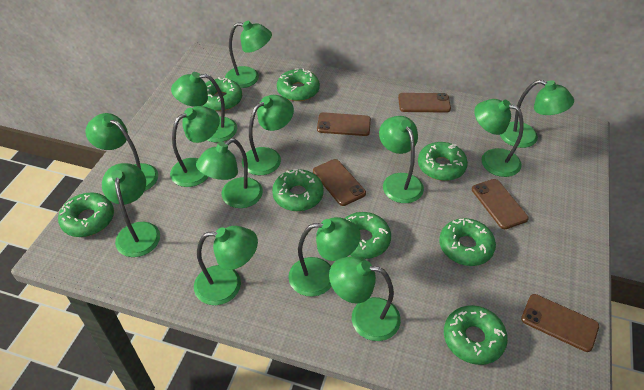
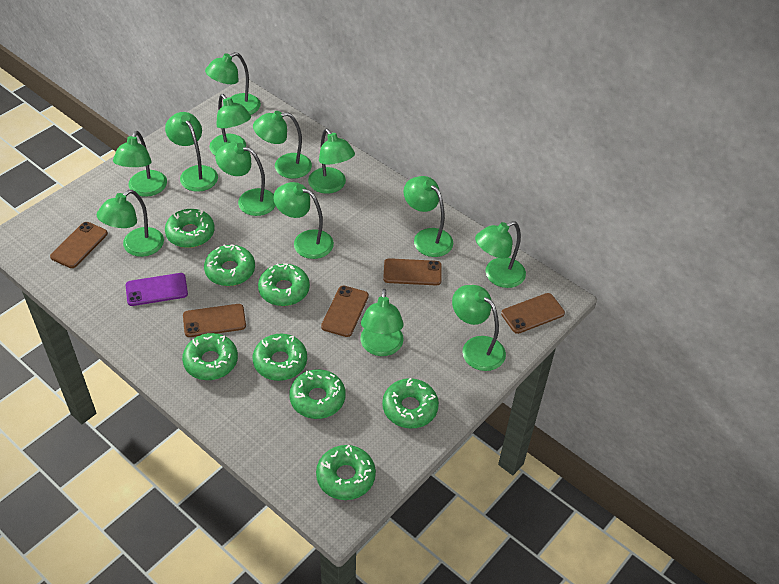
purple phone: 0 -> 1

